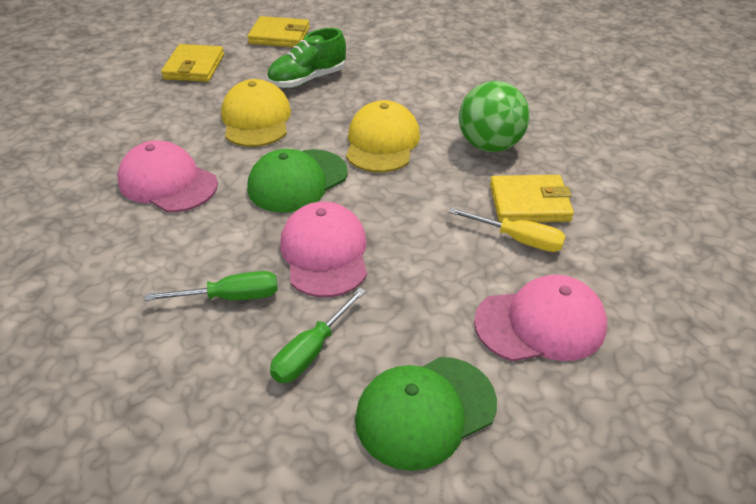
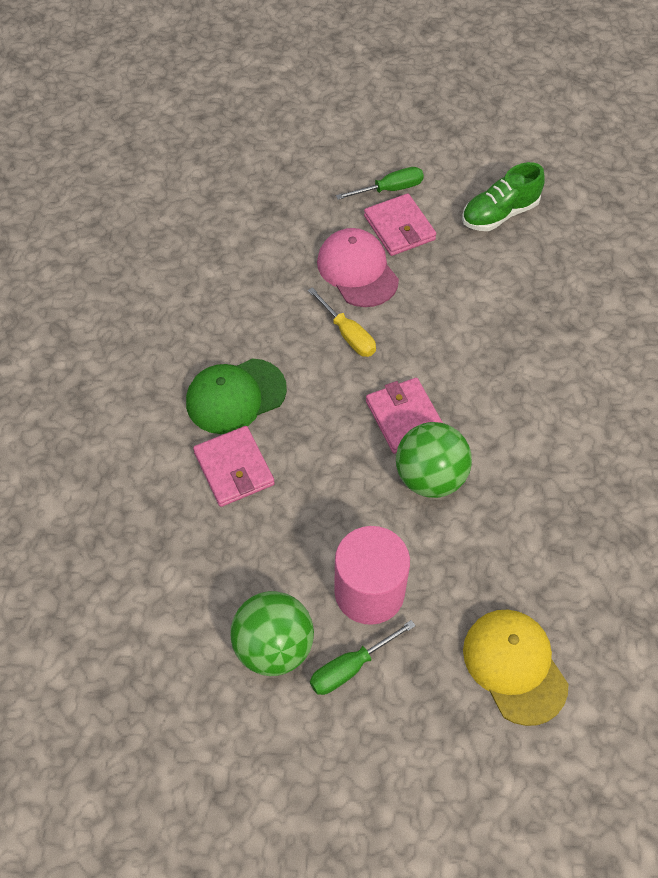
green ball: 1 -> 2
green cap: 2 -> 1
pink cap: 3 -> 1
pink cylinder: 0 -> 1
pink wallet: 0 -> 3
yellow cap: 2 -> 1
yellow wallet: 3 -> 0

